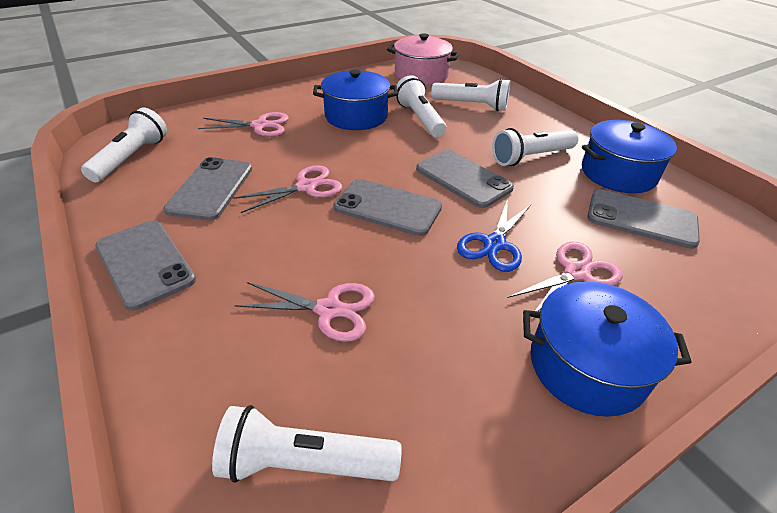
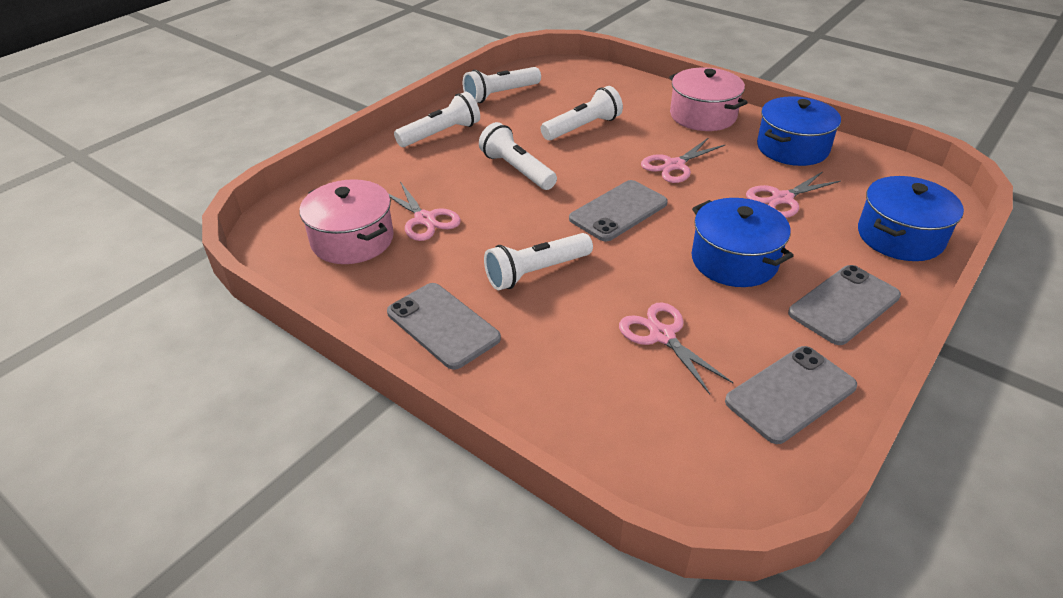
blue scissors: 1 -> 0
grey phone: 5 -> 4
pink pot: 1 -> 2

